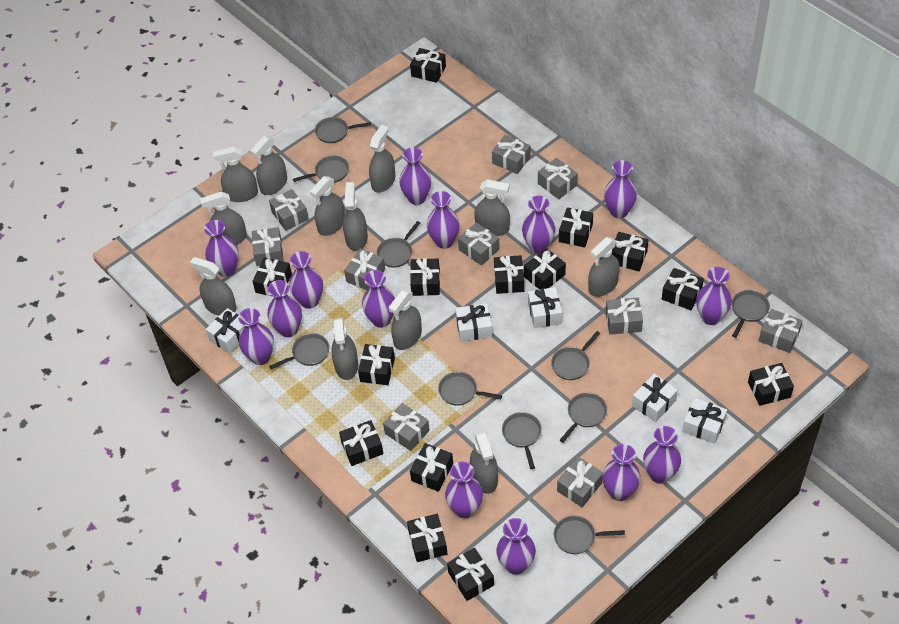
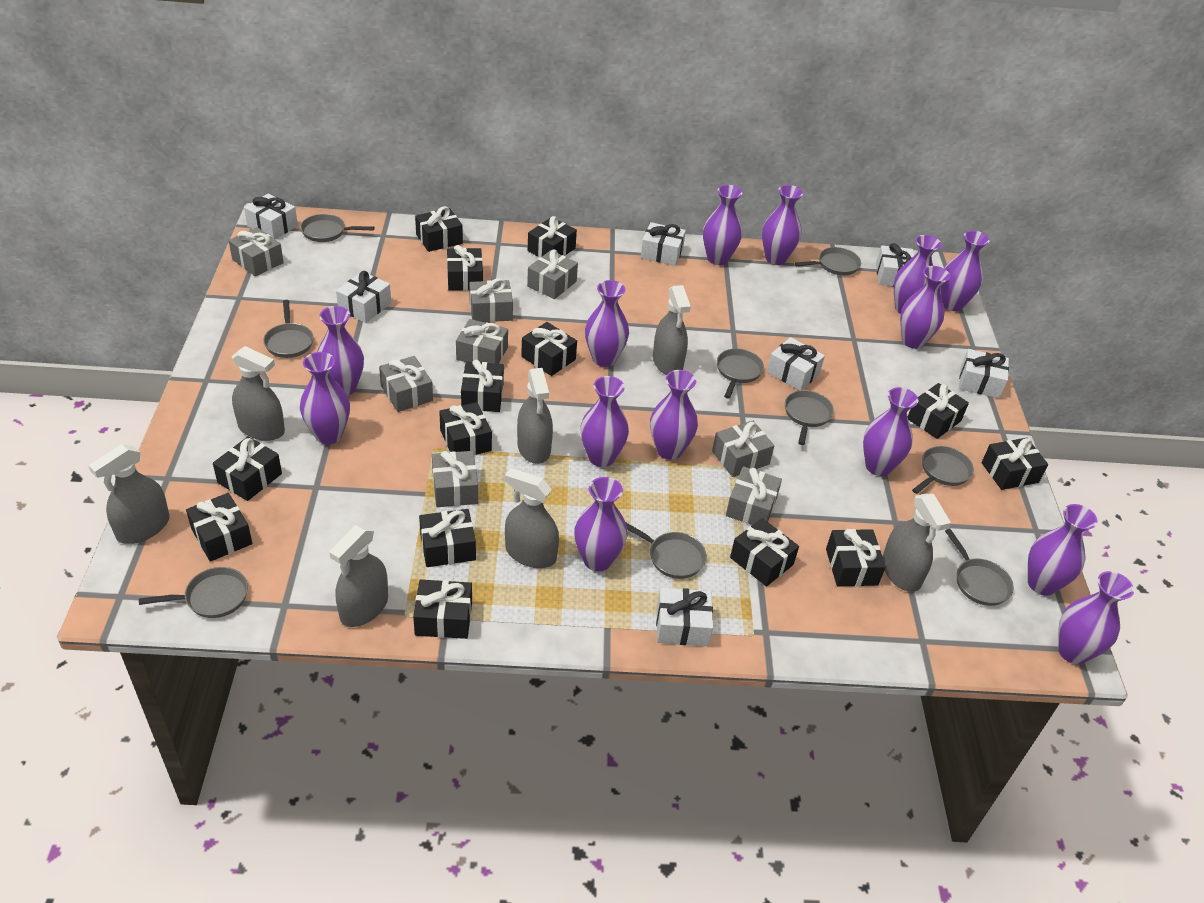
grey gift: 10 -> 8
grey pan: 10 -> 9
grey spray bottle: 12 -> 7
white gift: 5 -> 7

